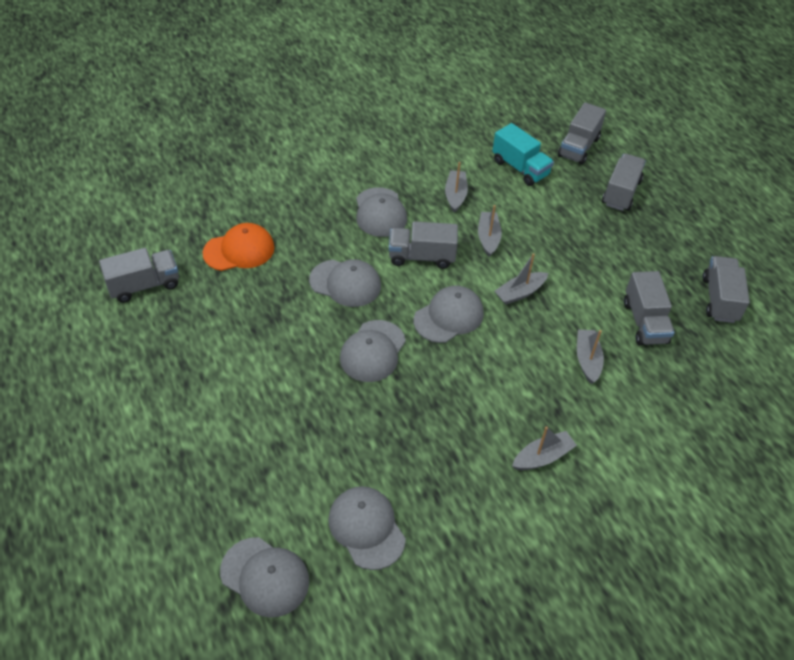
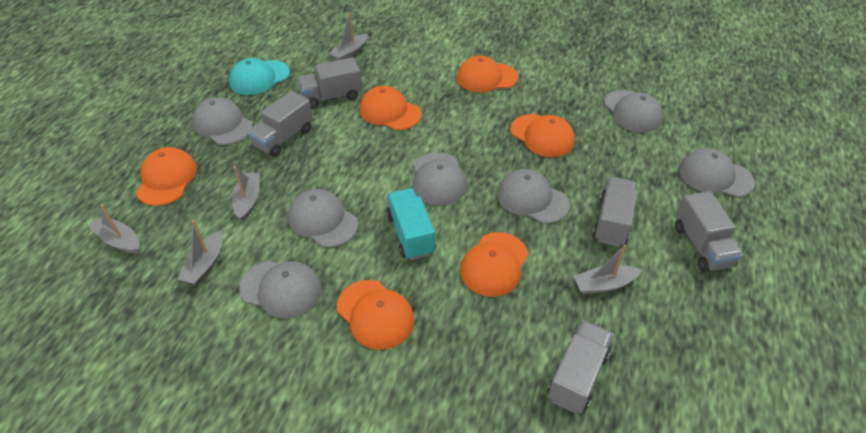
grey cap: 6 -> 7
grey truck: 6 -> 5
orange cap: 1 -> 6
turquoise cap: 0 -> 1

